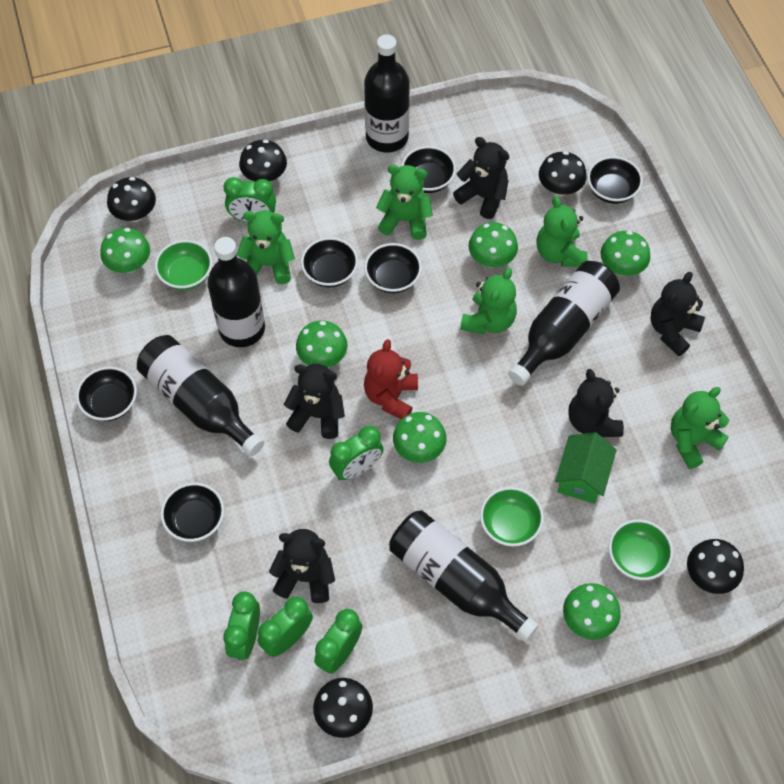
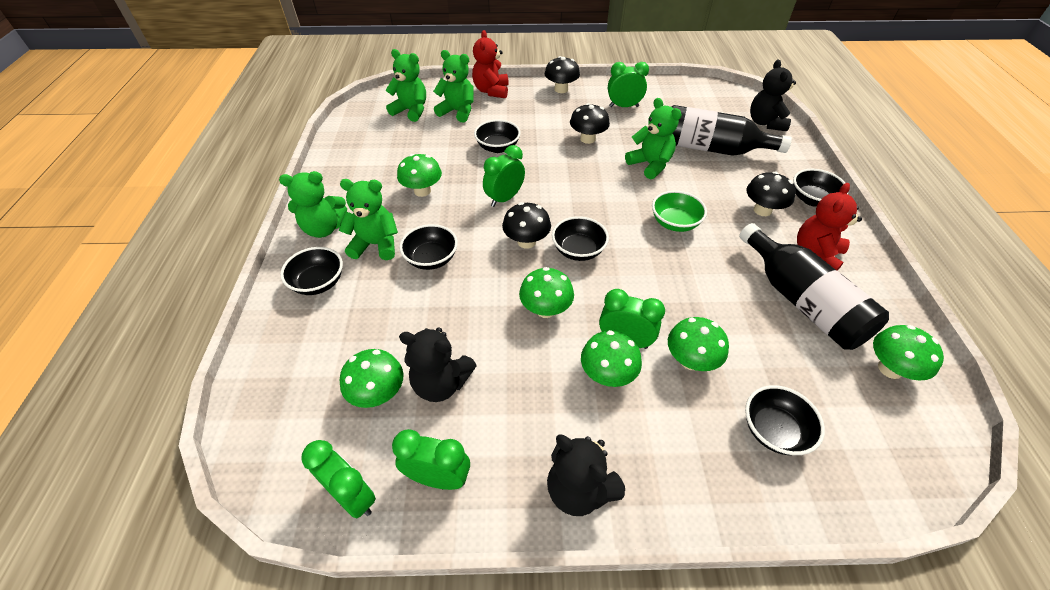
black bottle: 5 -> 2
black mushroom: 5 -> 4
black teddy bear: 5 -> 3
green bowl: 3 -> 1
green house: 1 -> 0
red teddy bear: 1 -> 2

